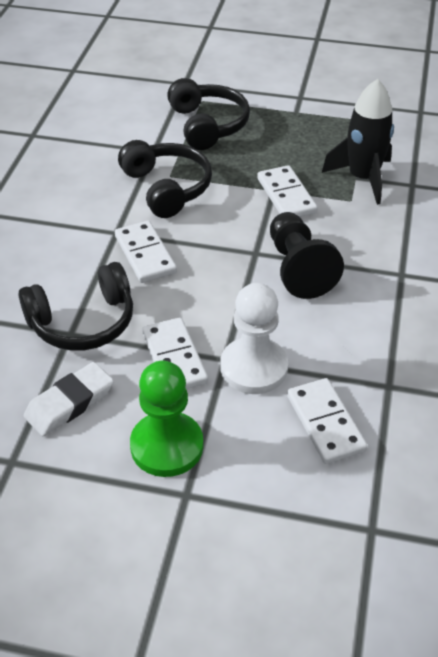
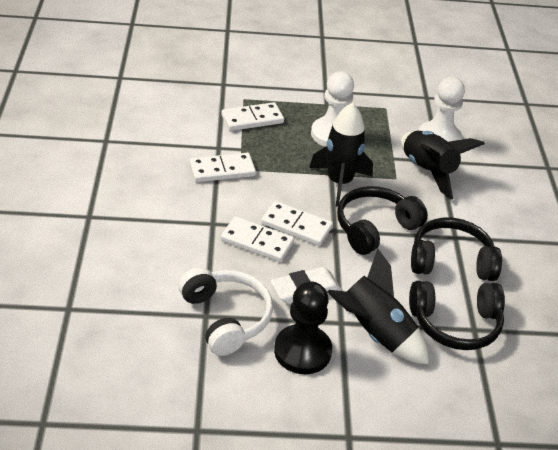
black rocket: 1 -> 3
green pawn: 1 -> 0
white headphones: 0 -> 1
white pawn: 1 -> 2

